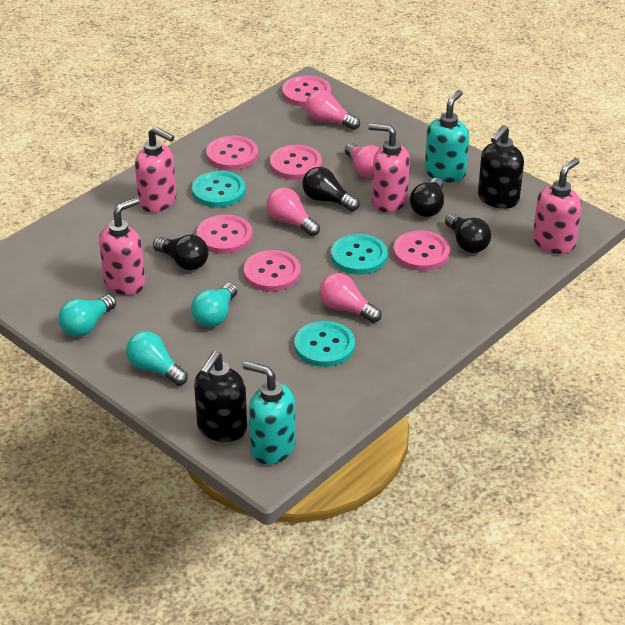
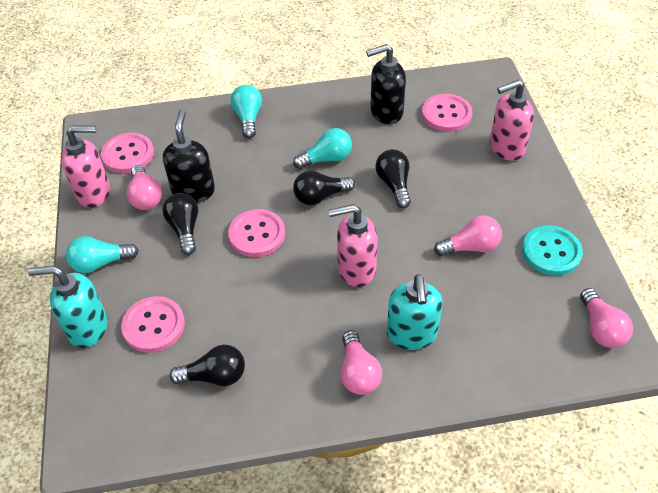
pink button: 6 -> 4
pink soap dispenser: 4 -> 3
turquoise button: 3 -> 1

